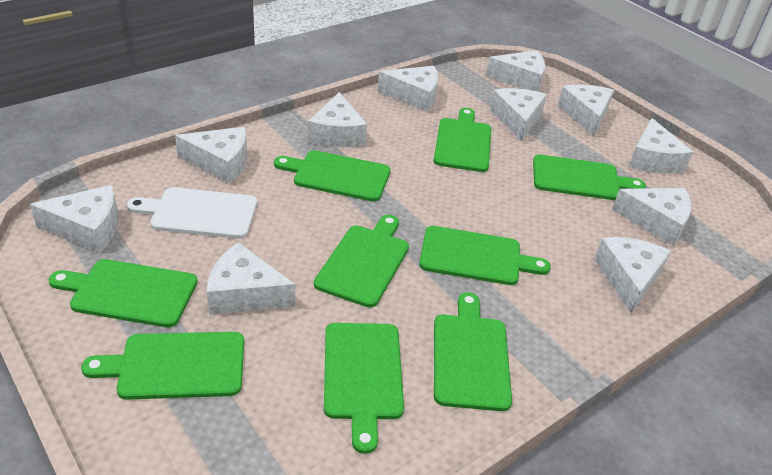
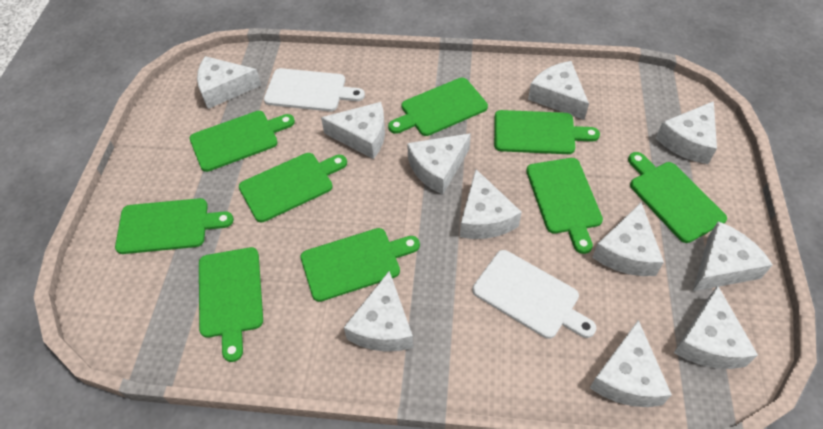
white cutting board: 1 -> 2

